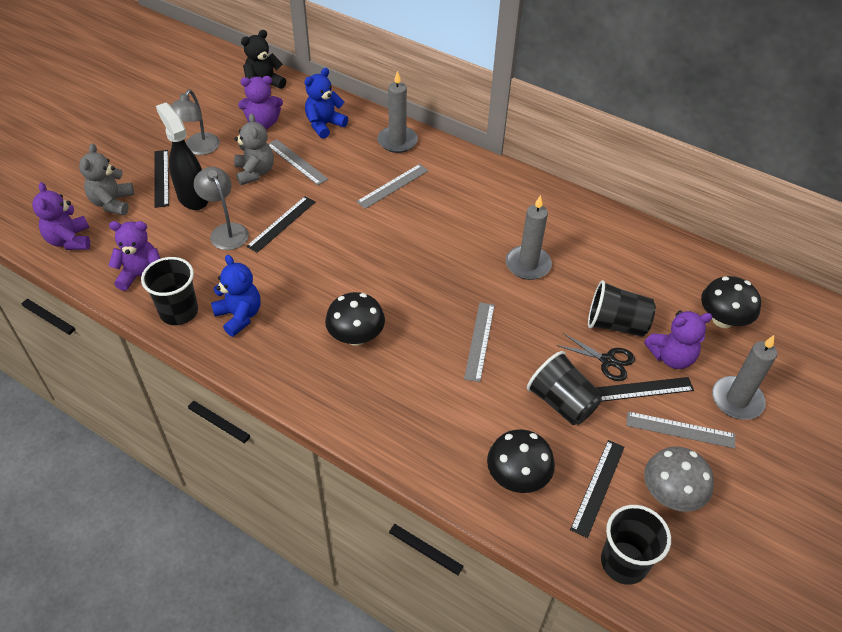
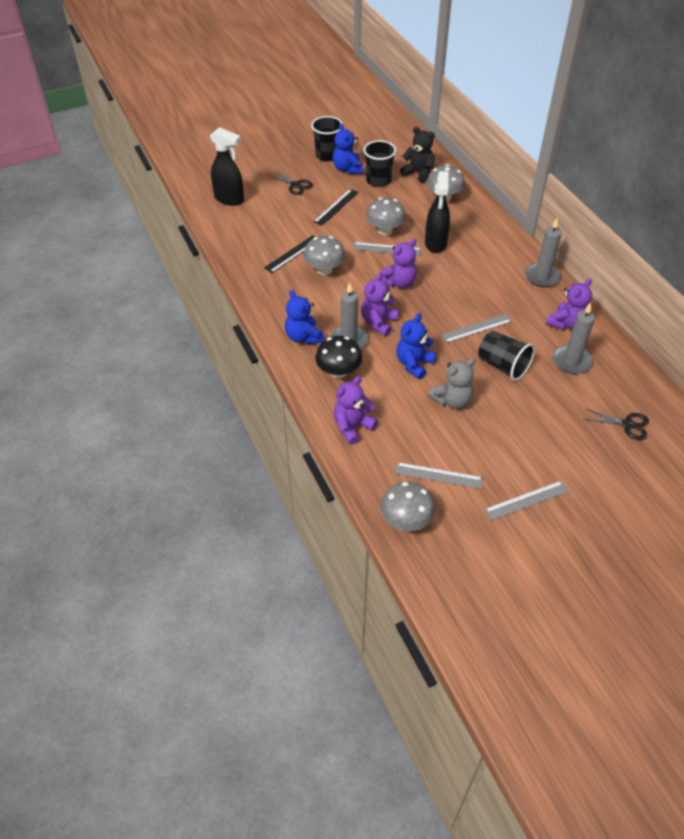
black cup: 4 -> 3
black mushroom: 3 -> 1
black ruler: 4 -> 2
black scissors: 1 -> 2
black spray bottle: 1 -> 2
blue teddy bear: 2 -> 3
grey lamp: 2 -> 0
grey mushroom: 1 -> 4
grey teddy bear: 2 -> 1

